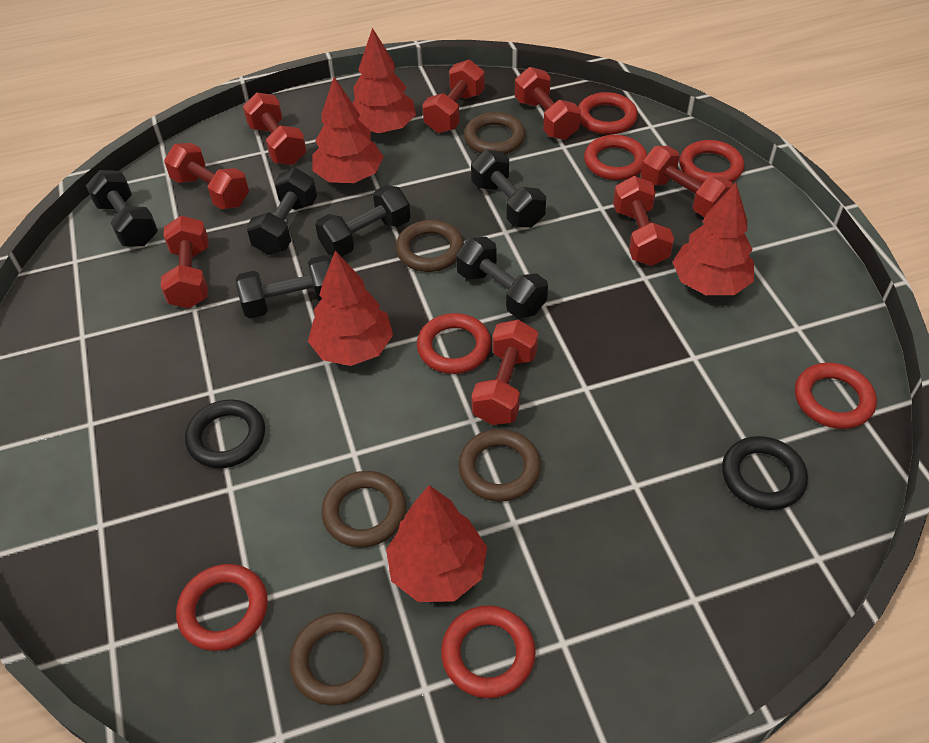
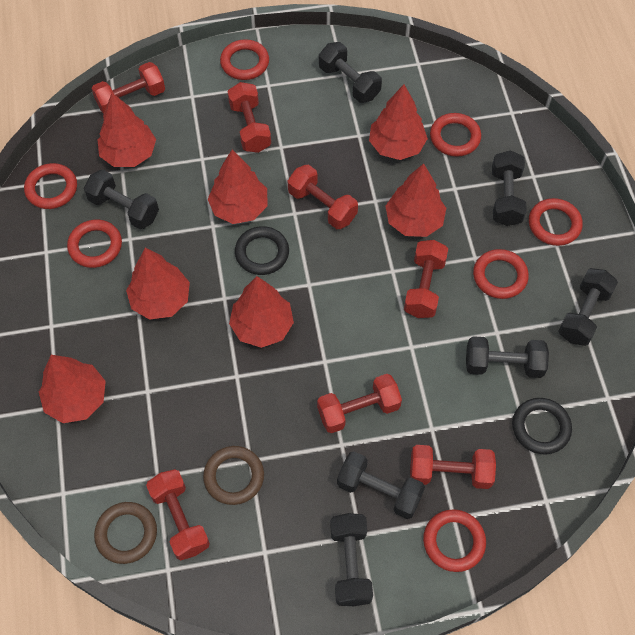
black dumbbell: 6 -> 7
brown ring: 5 -> 2
red dumbbell: 8 -> 7
red tree: 5 -> 7

